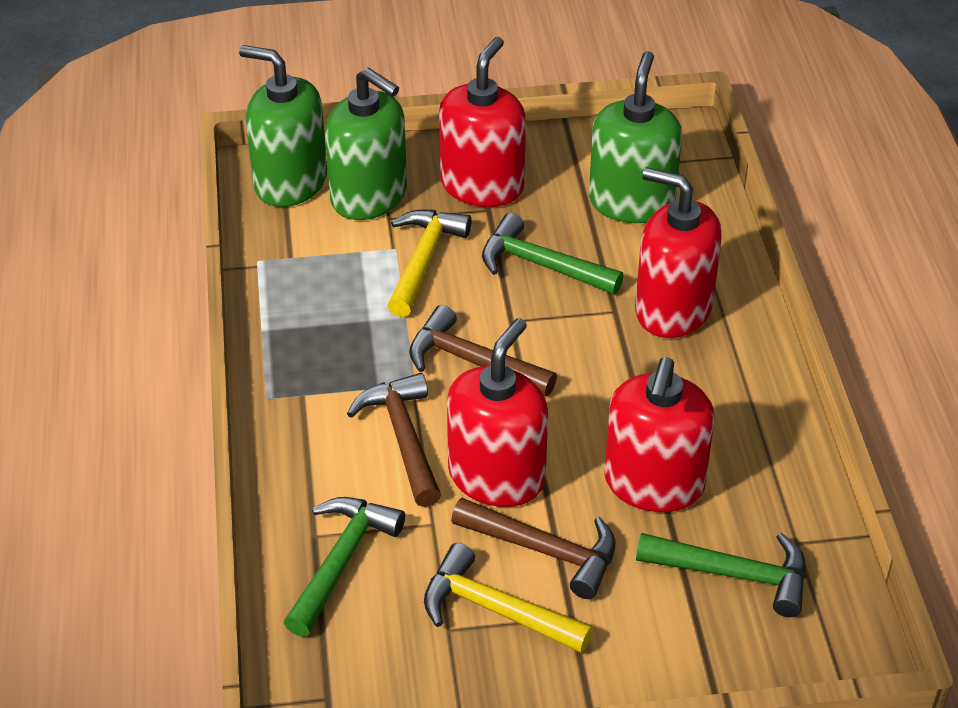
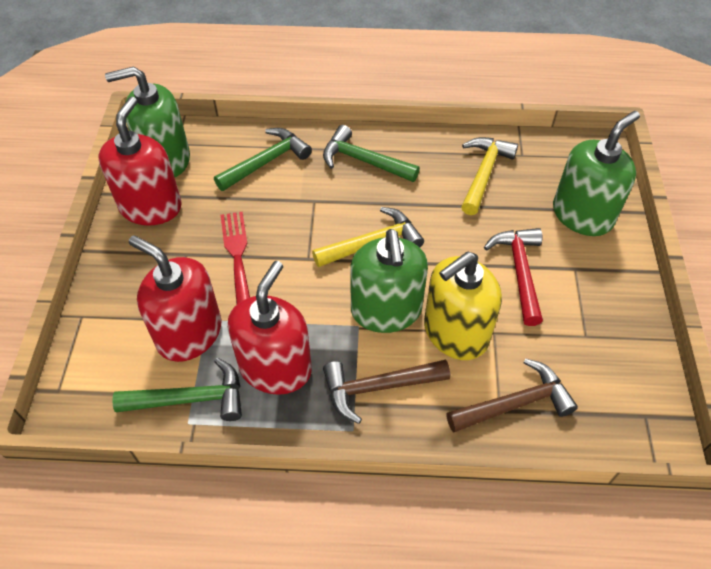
brown hammer: 3 -> 2
red fork: 0 -> 1
red hammer: 0 -> 1
red soap dispenser: 4 -> 3
yellow soap dispenser: 0 -> 1

